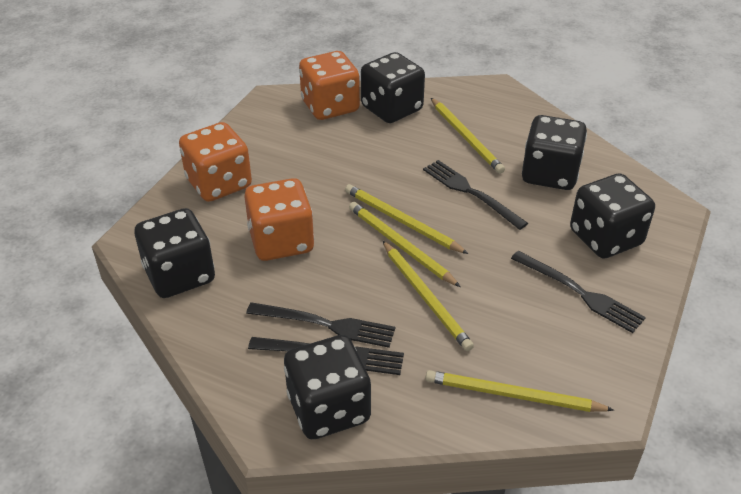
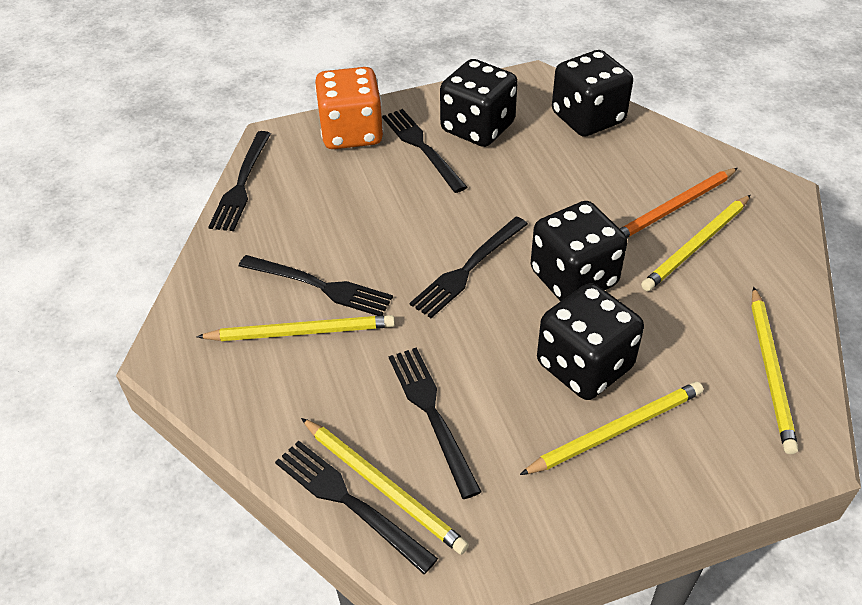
black dice: 5 -> 4
black fork: 4 -> 6
orange dice: 3 -> 1
orange pencil: 0 -> 1

